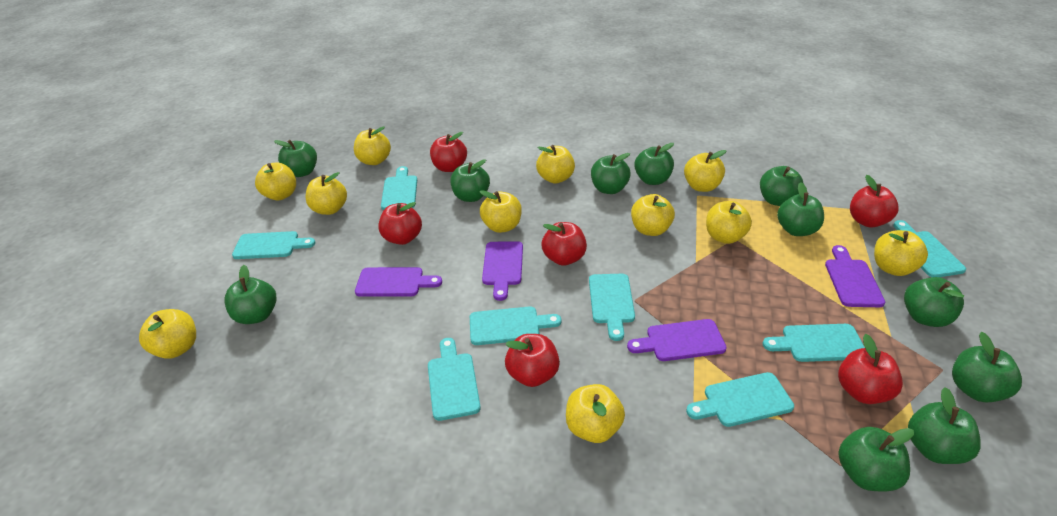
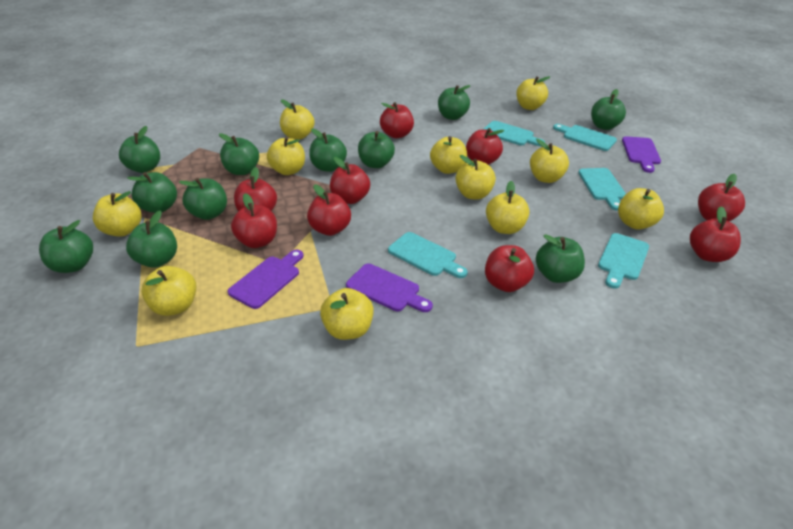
purple cutting board: 4 -> 3
red apple: 6 -> 9
turquoise cutting board: 8 -> 5

